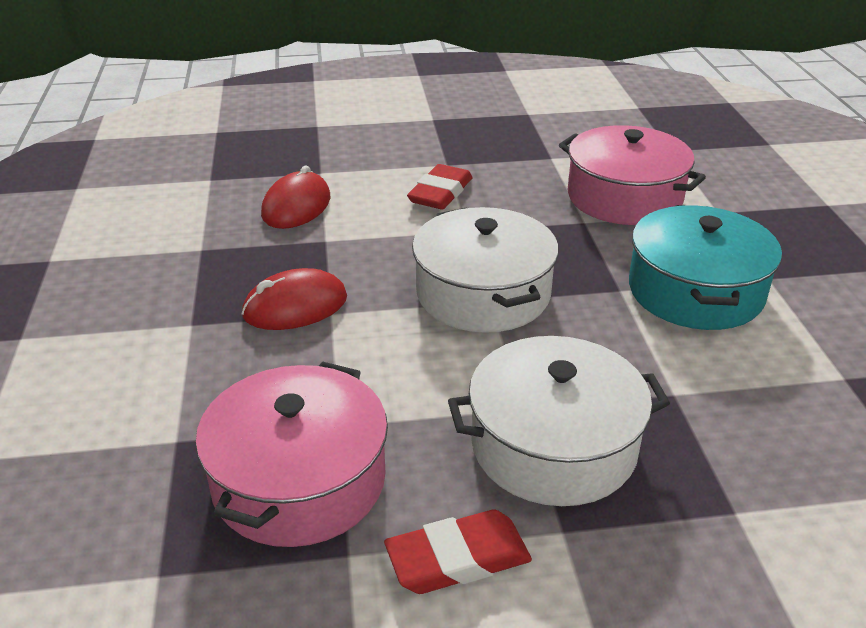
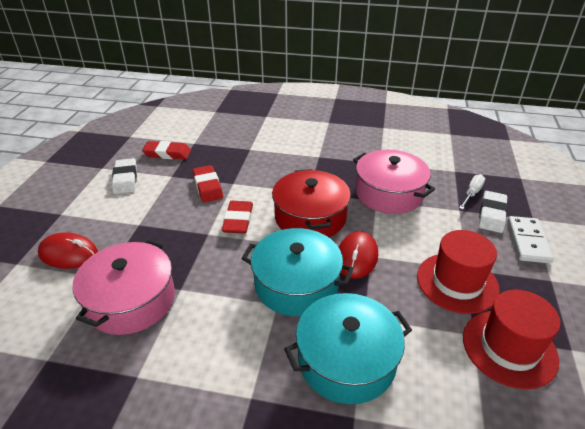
red eraser: 2 -> 3
red hat: 0 -> 2
red pot: 0 -> 1
turquoise pot: 1 -> 2
white domino: 0 -> 1
white eraser: 0 -> 2
white pot: 2 -> 0
white screwdriver: 0 -> 1

